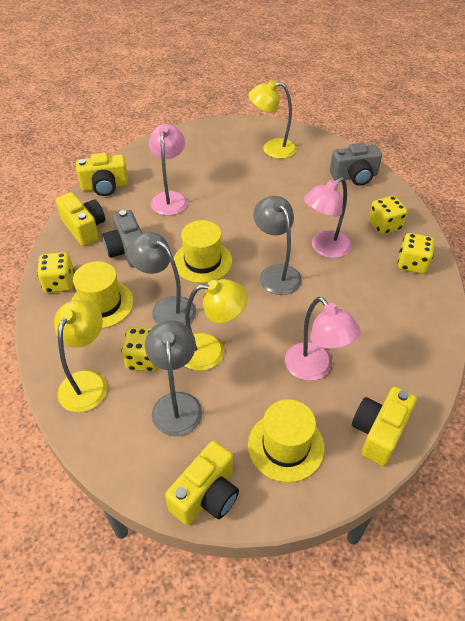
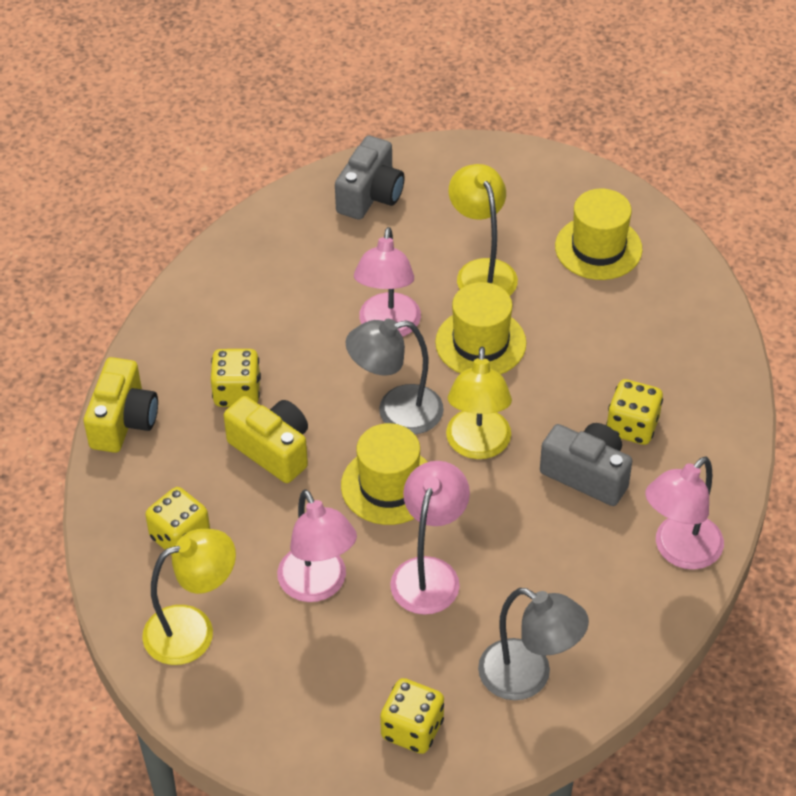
grey lamp: 3 -> 2
pink lamp: 3 -> 4
yellow camera: 4 -> 2

